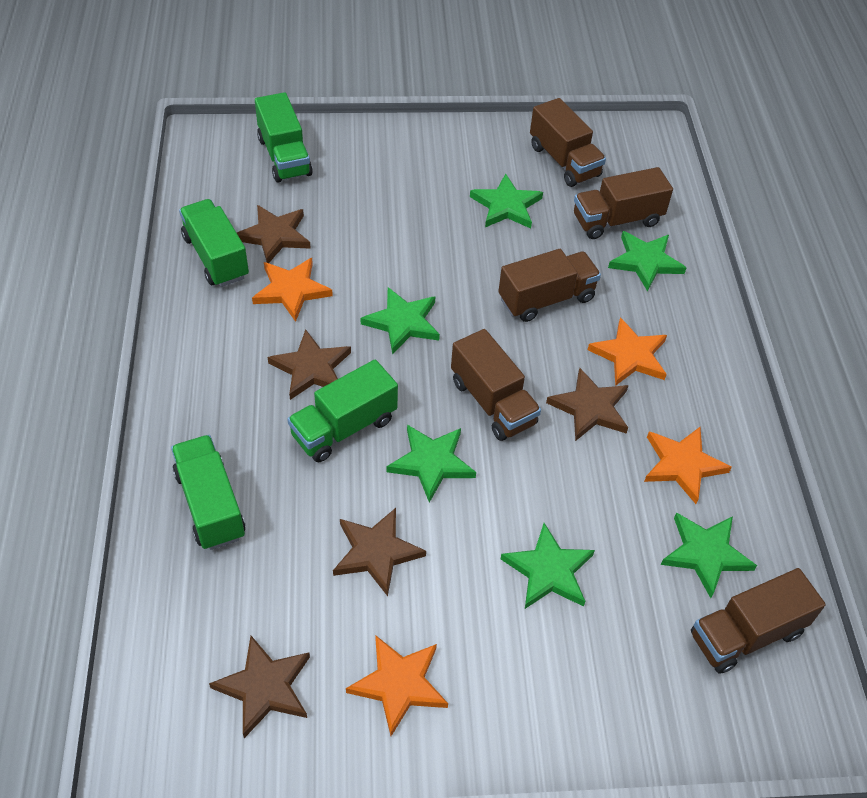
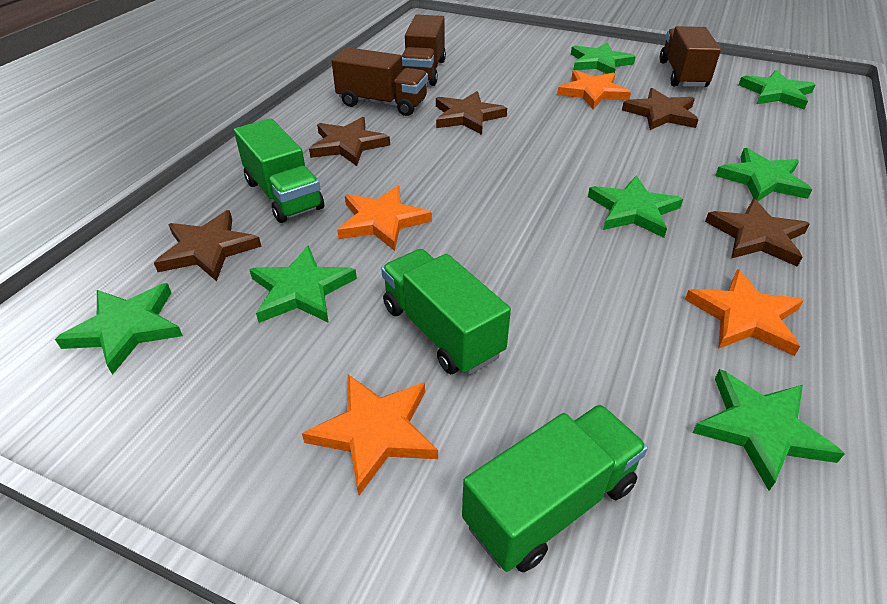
brown truck: 5 -> 3
green star: 6 -> 7
green truck: 4 -> 3

